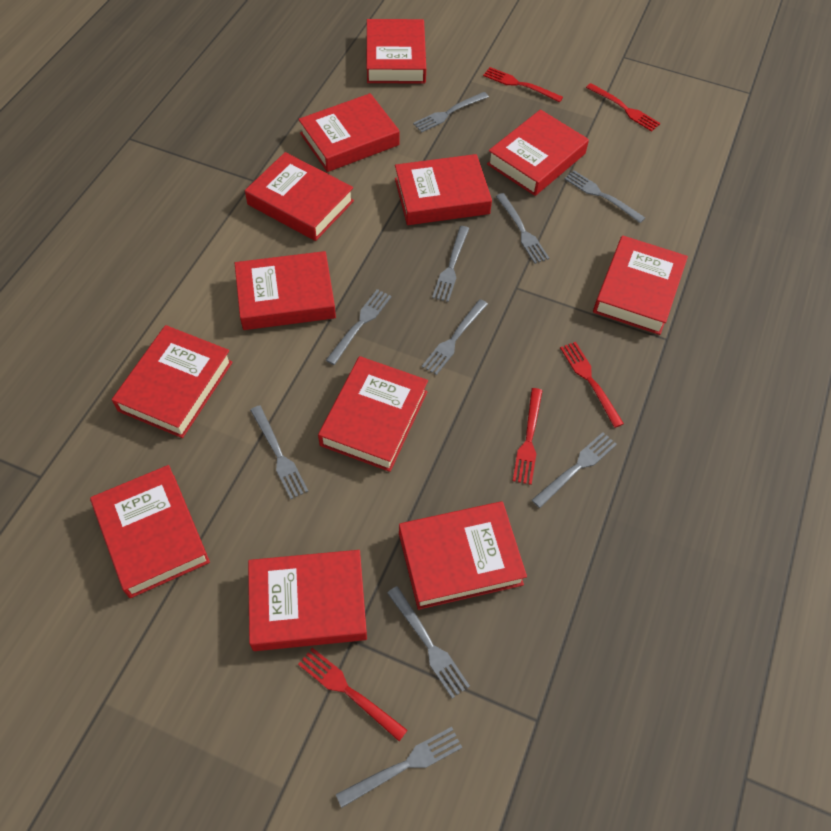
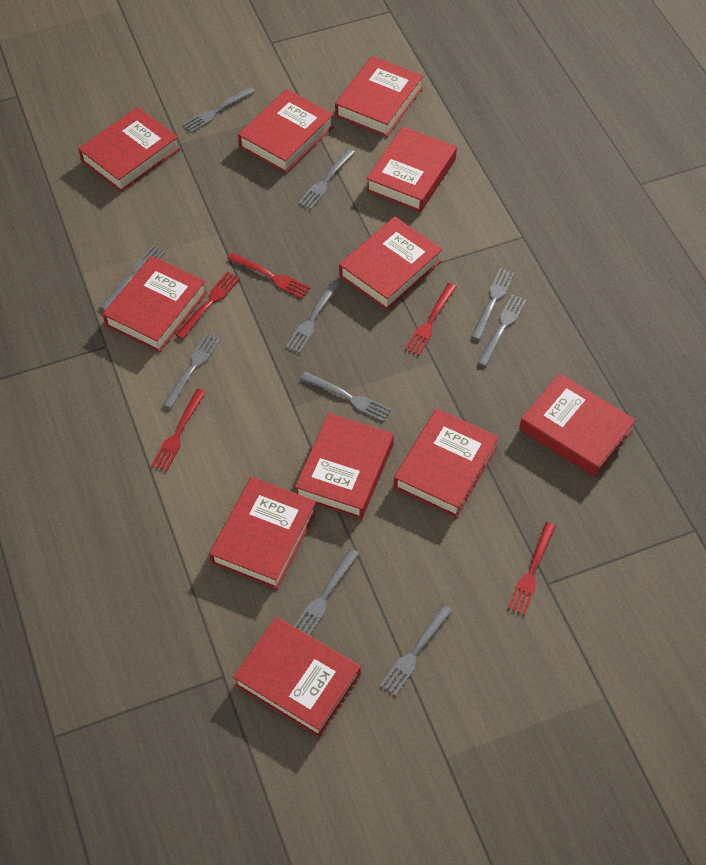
red book: 12 -> 11

